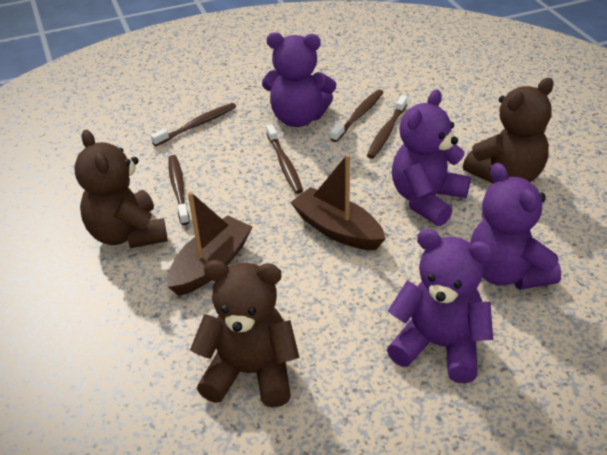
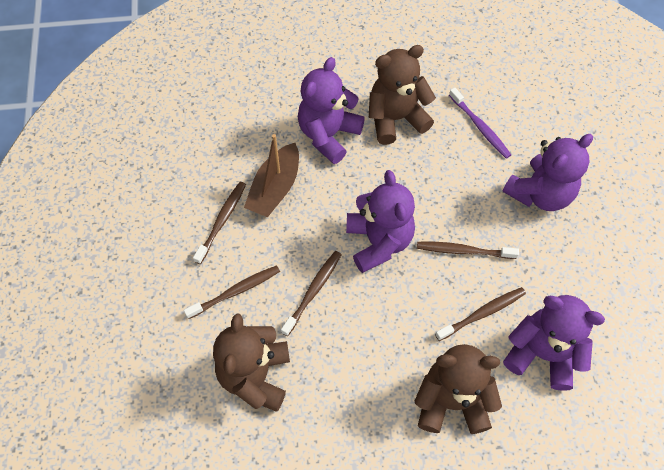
brown boat: 2 -> 1
purple toothbrush: 0 -> 1

